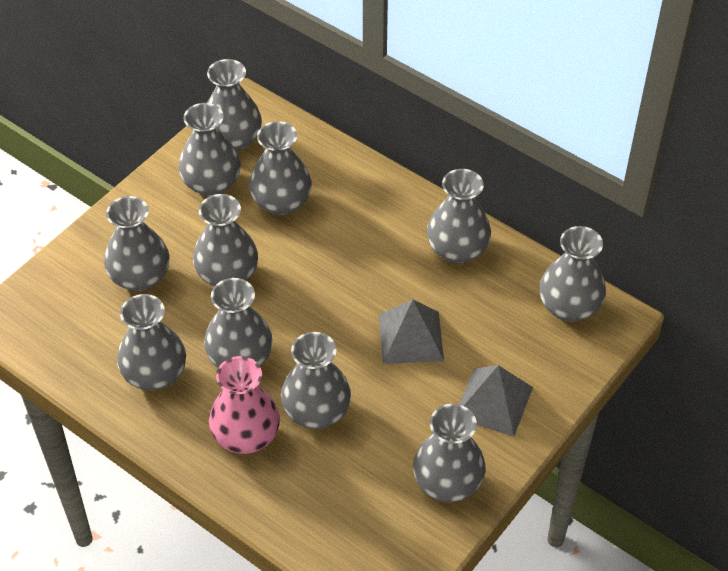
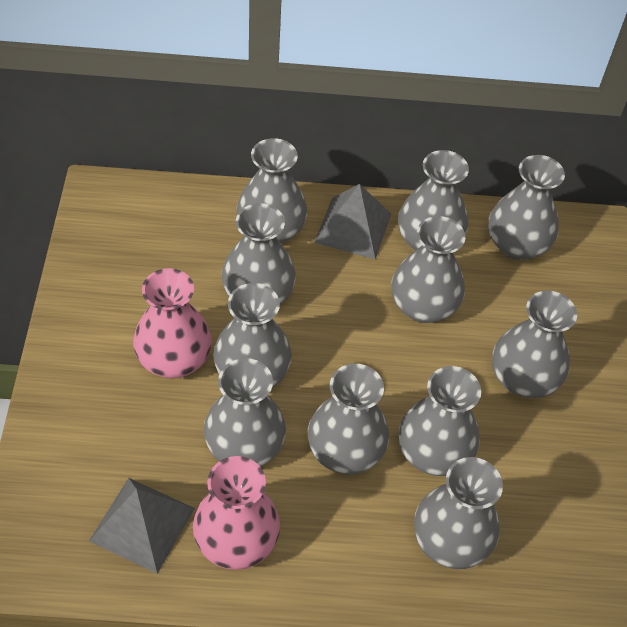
pink vase: 1 -> 2

